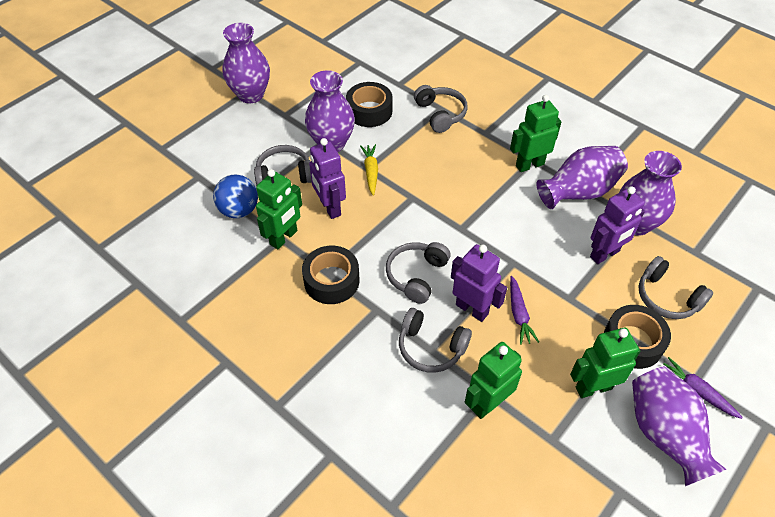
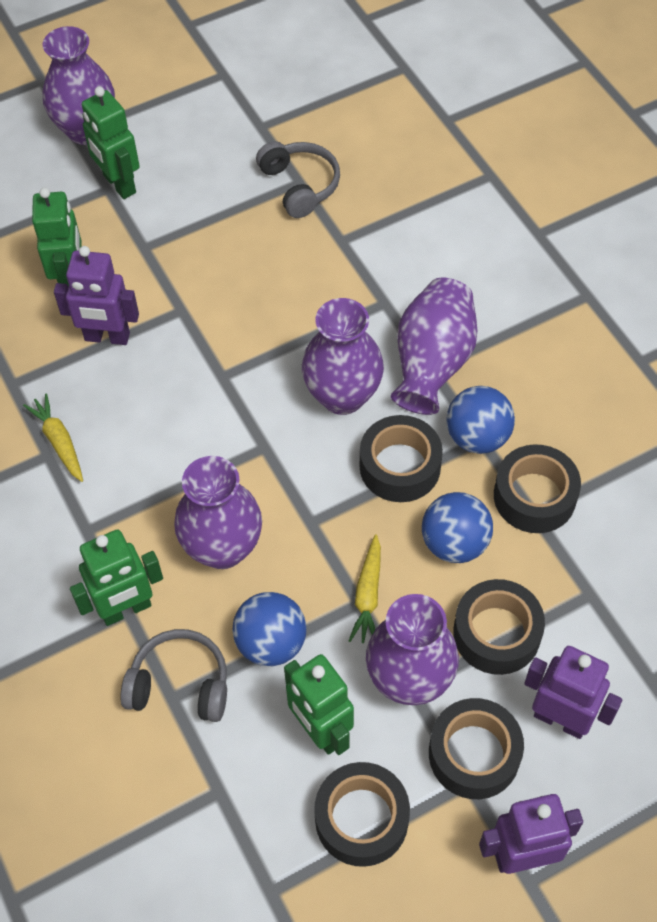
black tape: 3 -> 5
blue ball: 1 -> 3
grey headphones: 5 -> 2
purple carrot: 2 -> 0
yellow carrot: 1 -> 2

